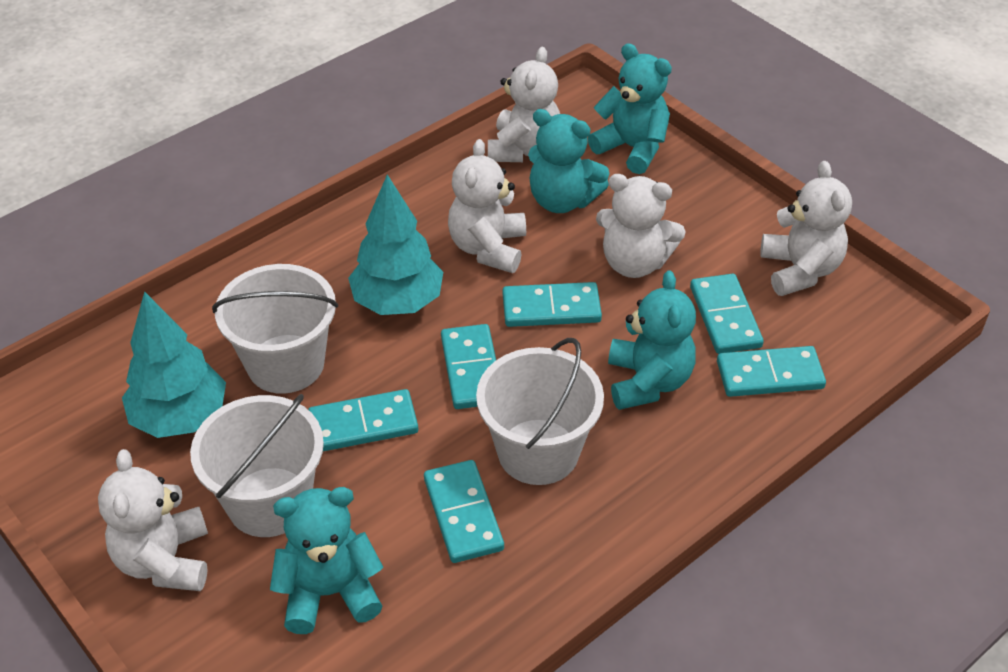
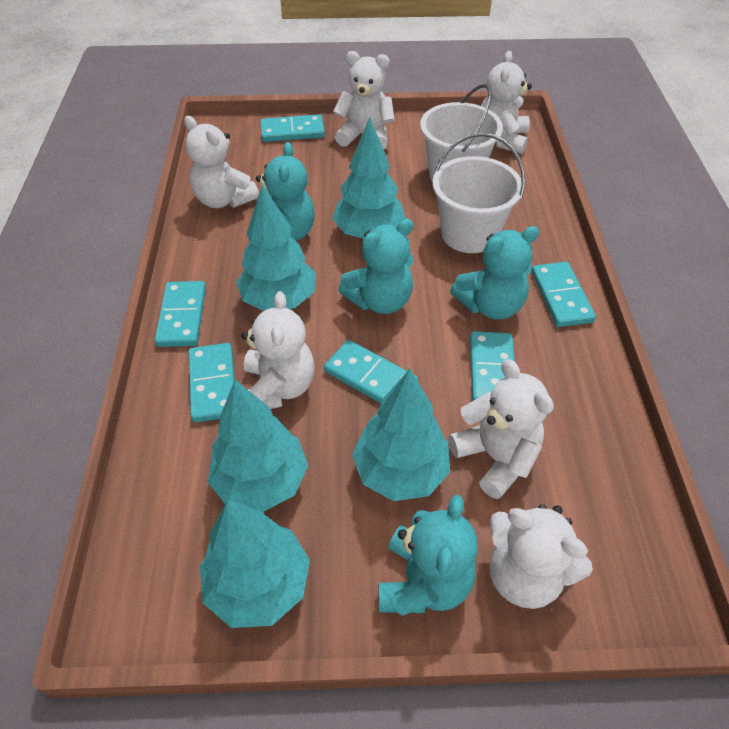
turquoise tree: 2 -> 5
white bucket: 3 -> 2
white teddy bear: 5 -> 6

